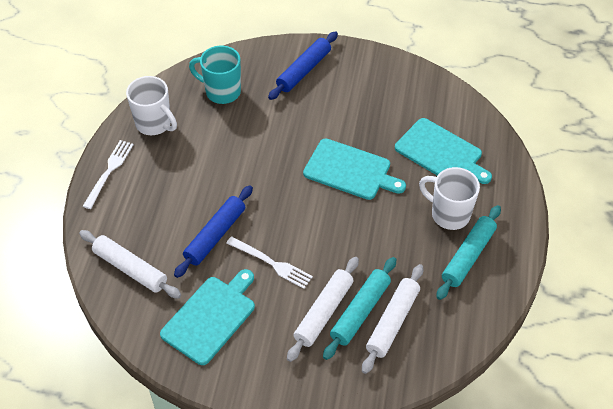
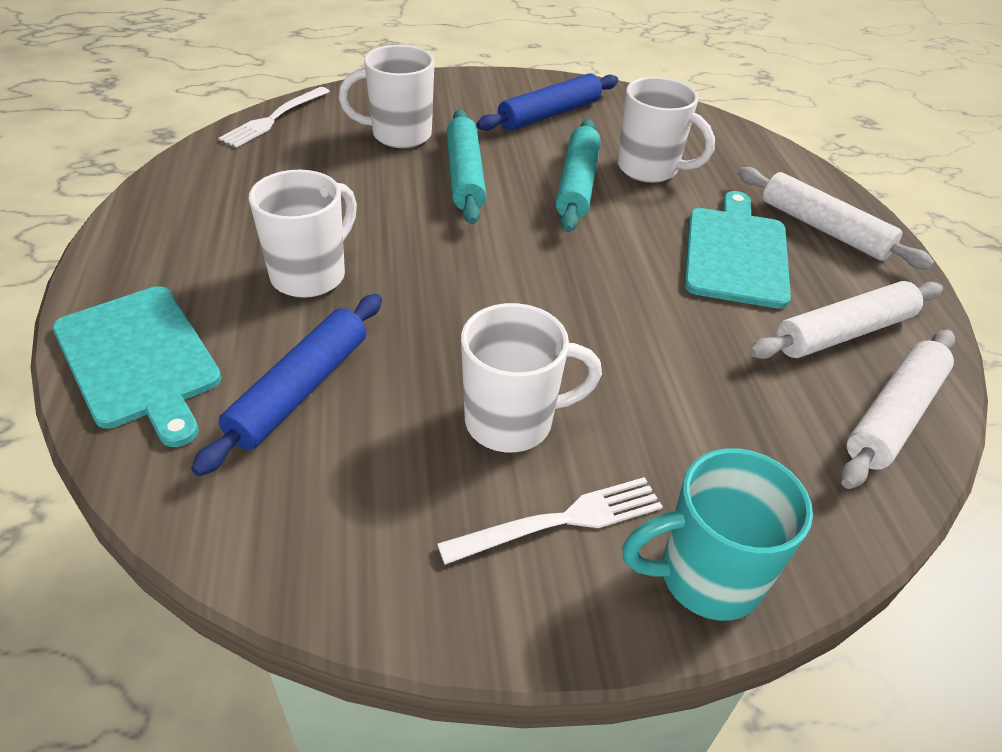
turquoise cutting board: 3 -> 2
white mug: 2 -> 4

